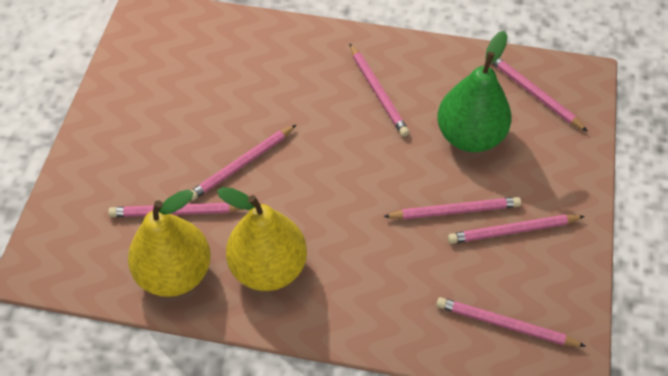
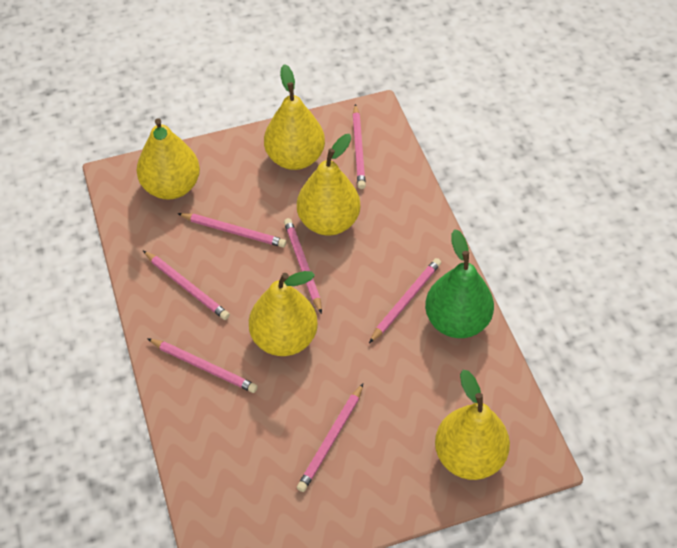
yellow pear: 2 -> 5

